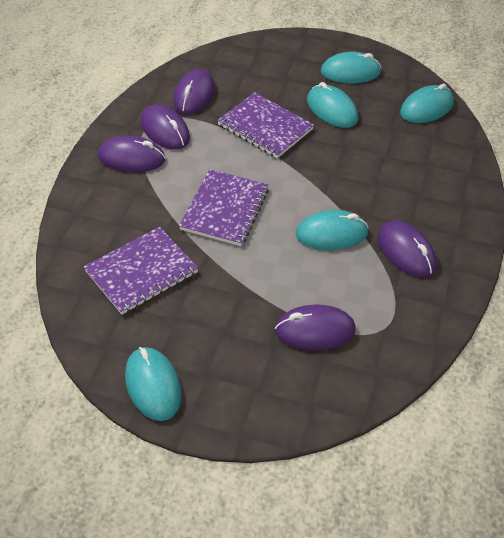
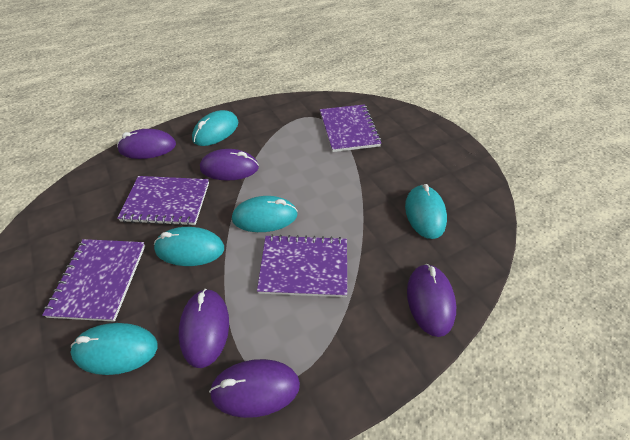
purple notebook: 3 -> 4

